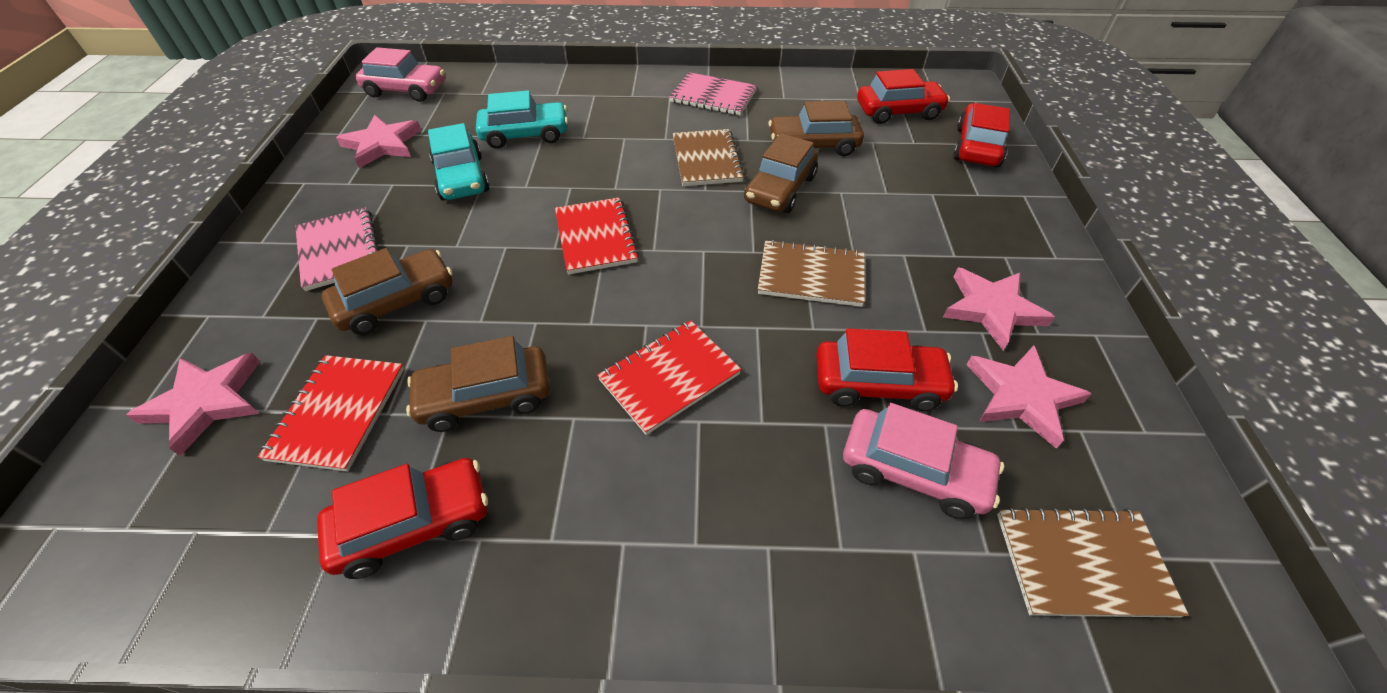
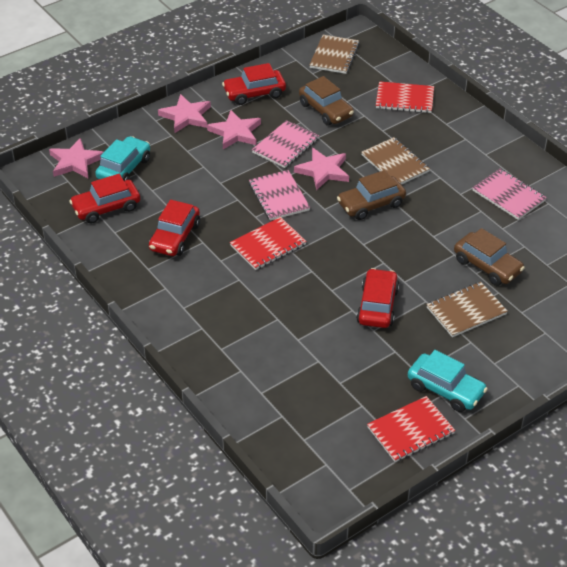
brown car: 4 -> 3
pink car: 2 -> 0
pink notebook: 2 -> 3

